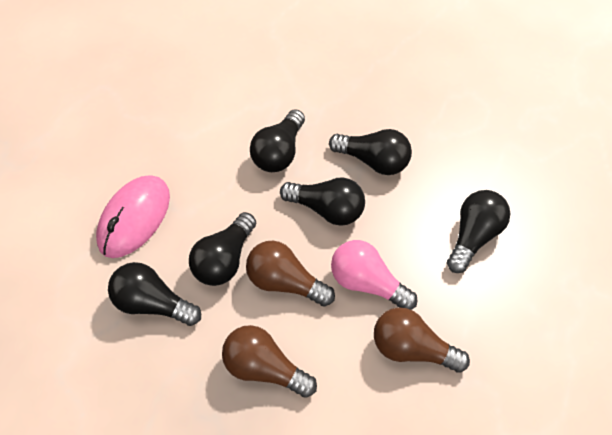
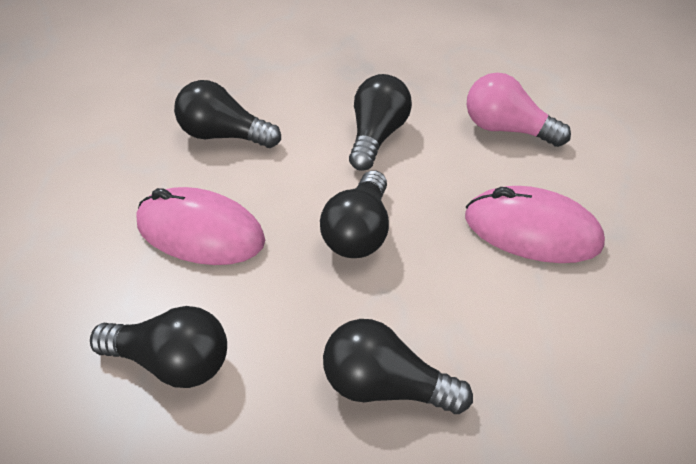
black light bulb: 6 -> 5
brown light bulb: 3 -> 0
pink mouse: 1 -> 2

